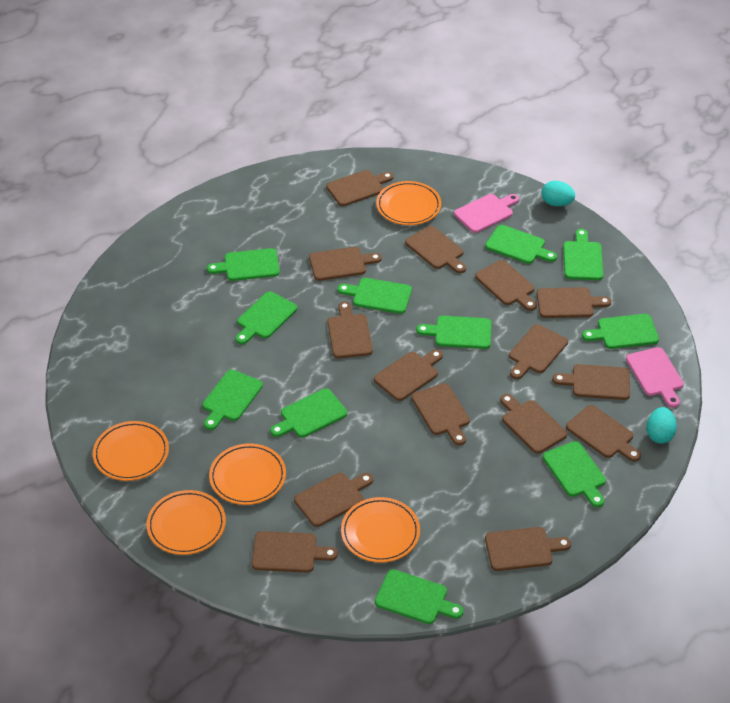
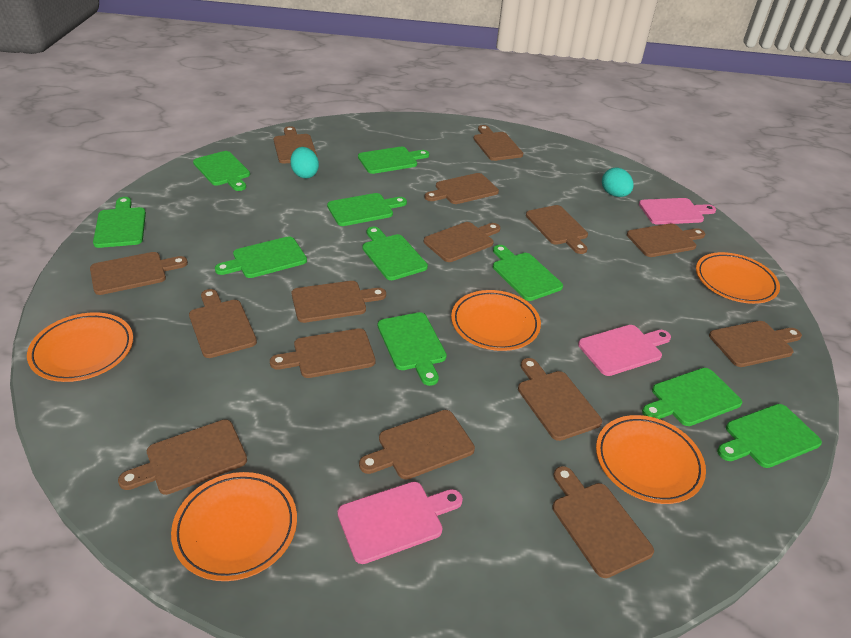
green cutting board: 11 -> 10
pink cutting board: 2 -> 3

